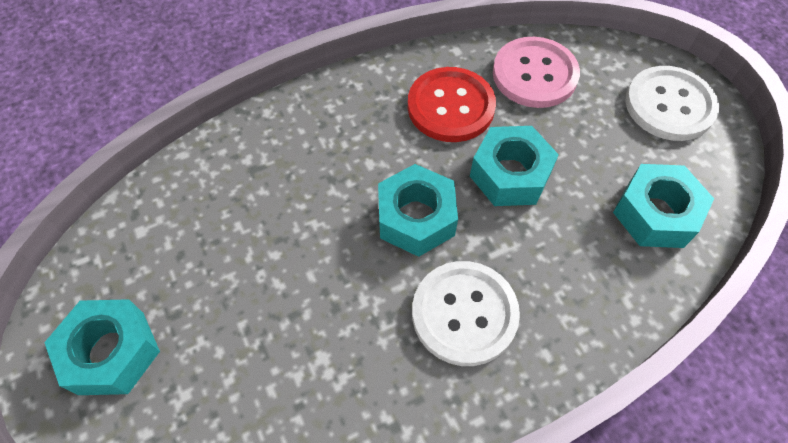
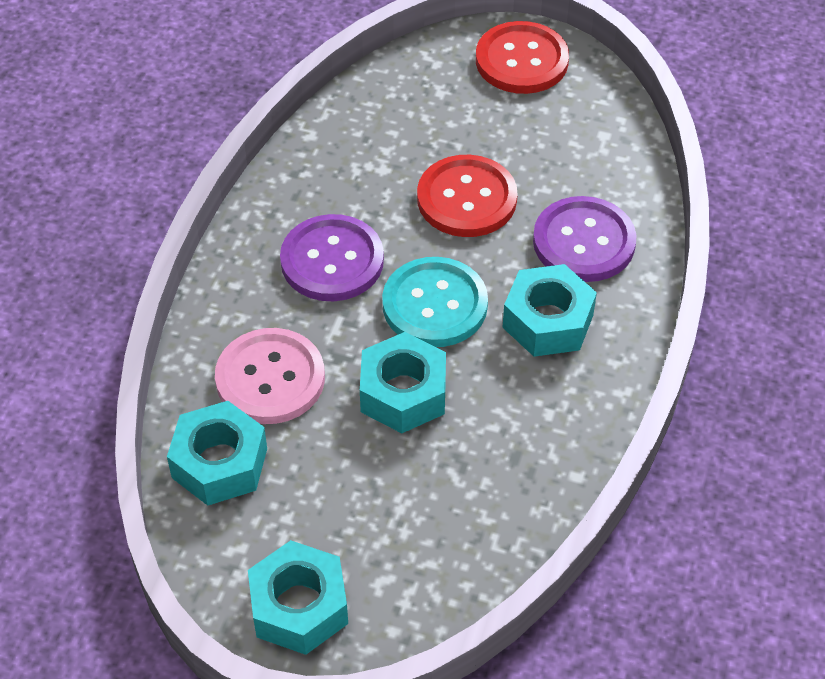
purple button: 0 -> 2
red button: 1 -> 2
turquoise button: 0 -> 1
white button: 2 -> 0

